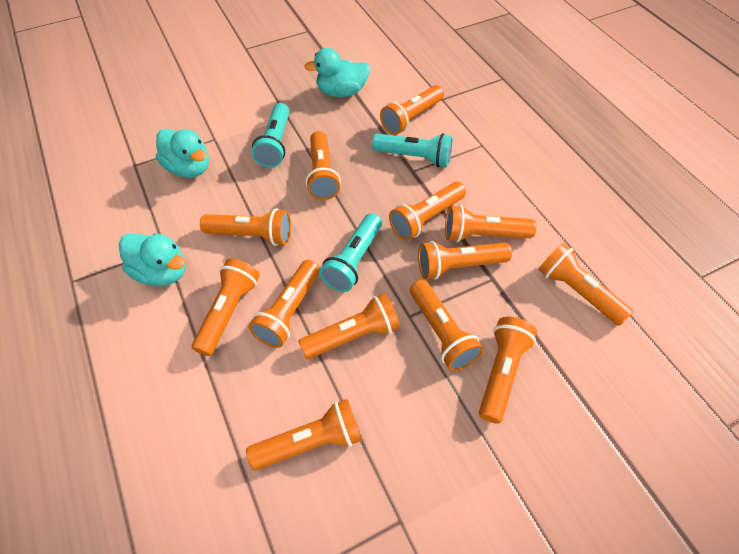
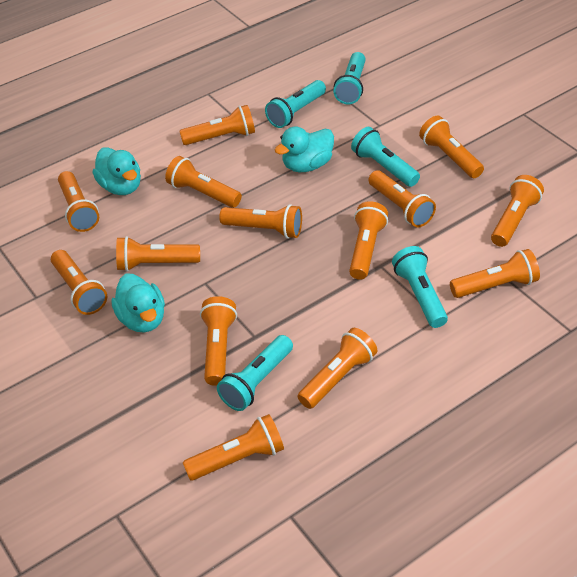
orange flashlight: 13 -> 14
turquoise flashlight: 3 -> 5

